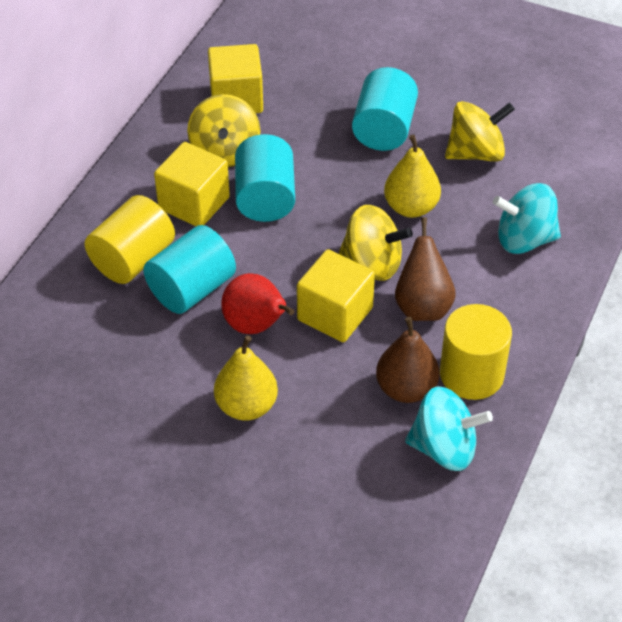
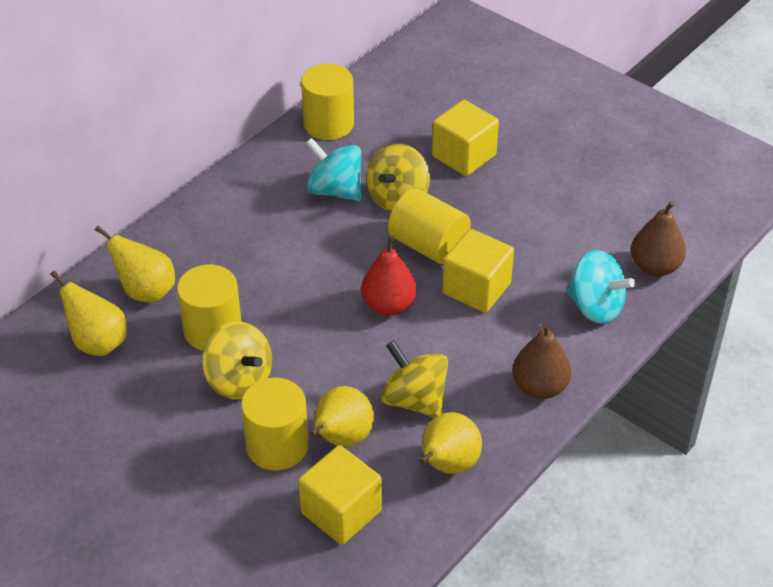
turquoise cylinder: 3 -> 0
yellow cylinder: 2 -> 4
yellow pear: 2 -> 4

